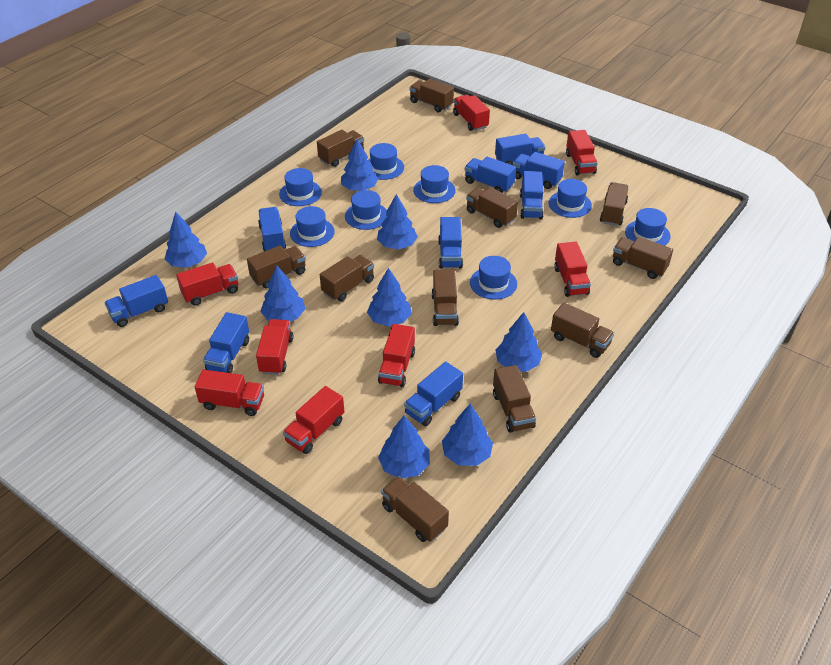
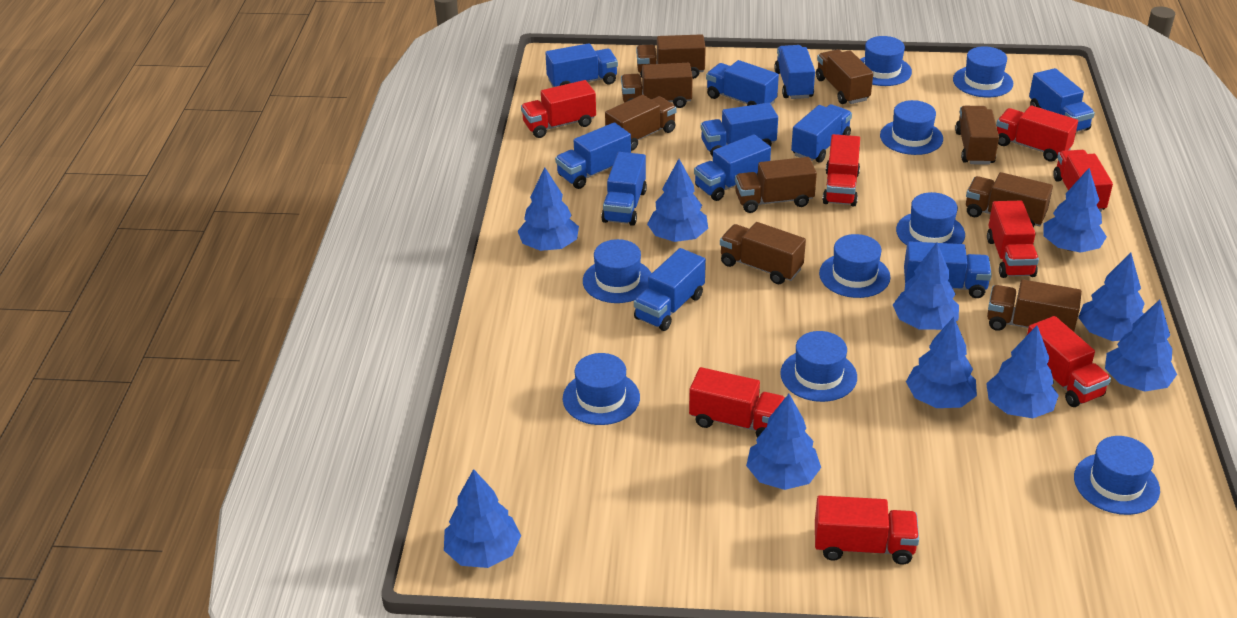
blue hat: 8 -> 9
blue tree: 8 -> 10
blue truck: 9 -> 11
brown truck: 11 -> 9

